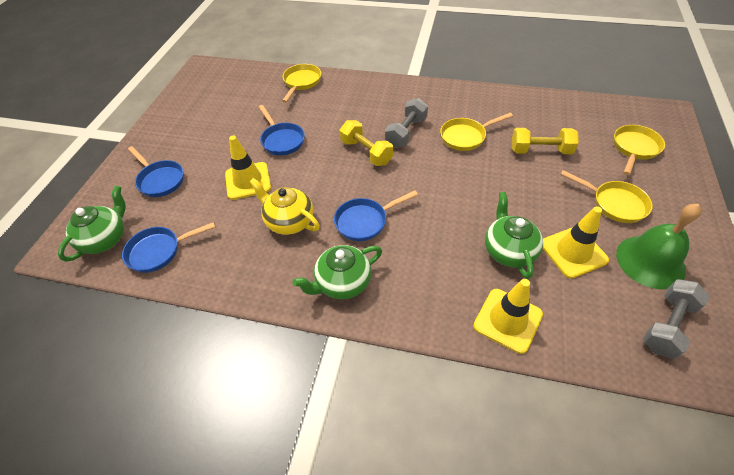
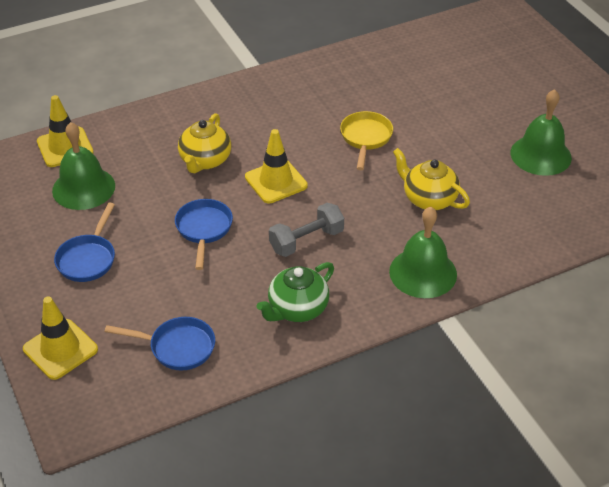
blue pan: 4 -> 3
green bell: 1 -> 3
green teapot: 3 -> 1
grey dumbbell: 2 -> 1
yellow dumbbell: 2 -> 0
yellow pan: 4 -> 1
yellow teapot: 1 -> 2

